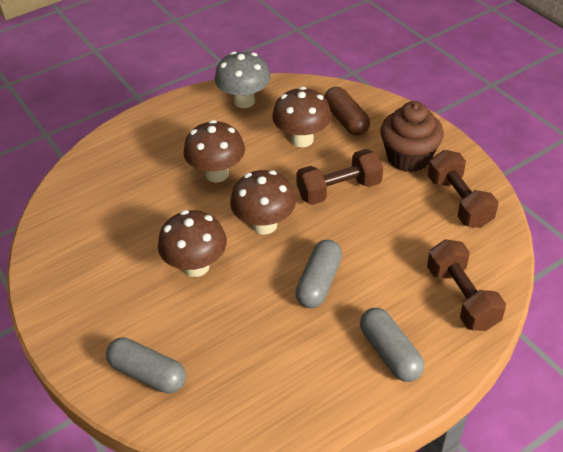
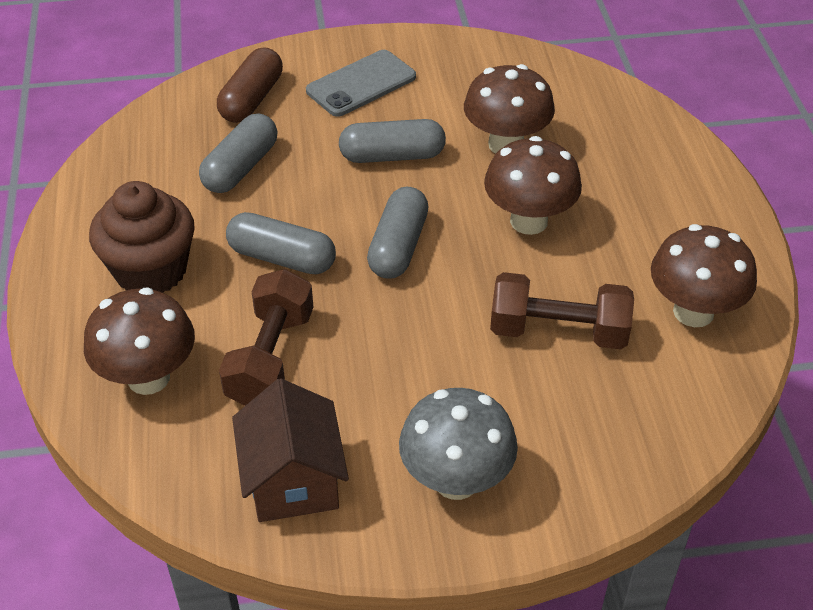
brown dumbbell: 3 -> 2
brown house: 0 -> 1
grey capsule: 3 -> 4
grey phone: 0 -> 1

